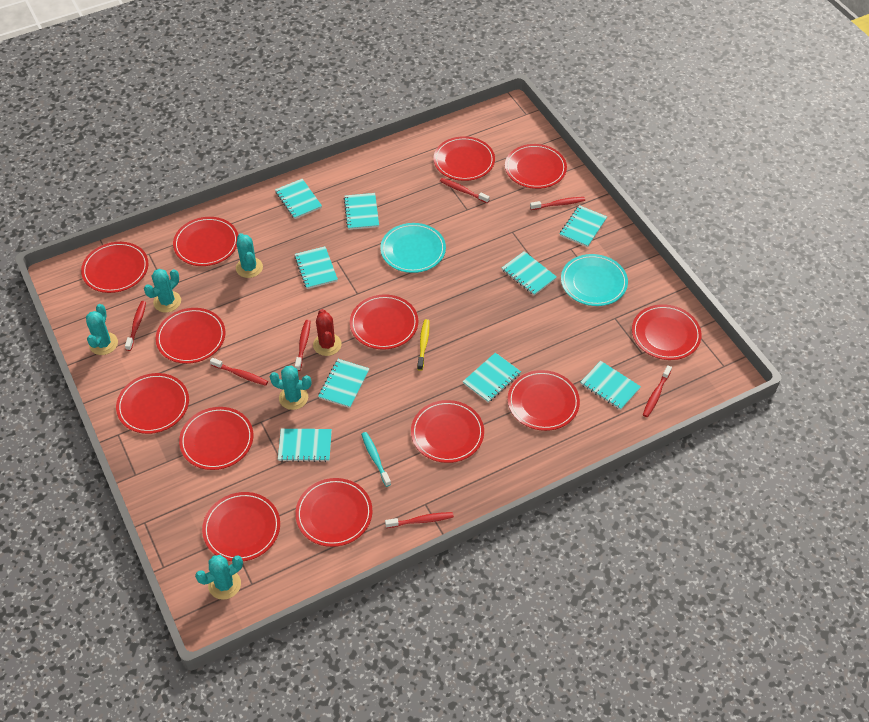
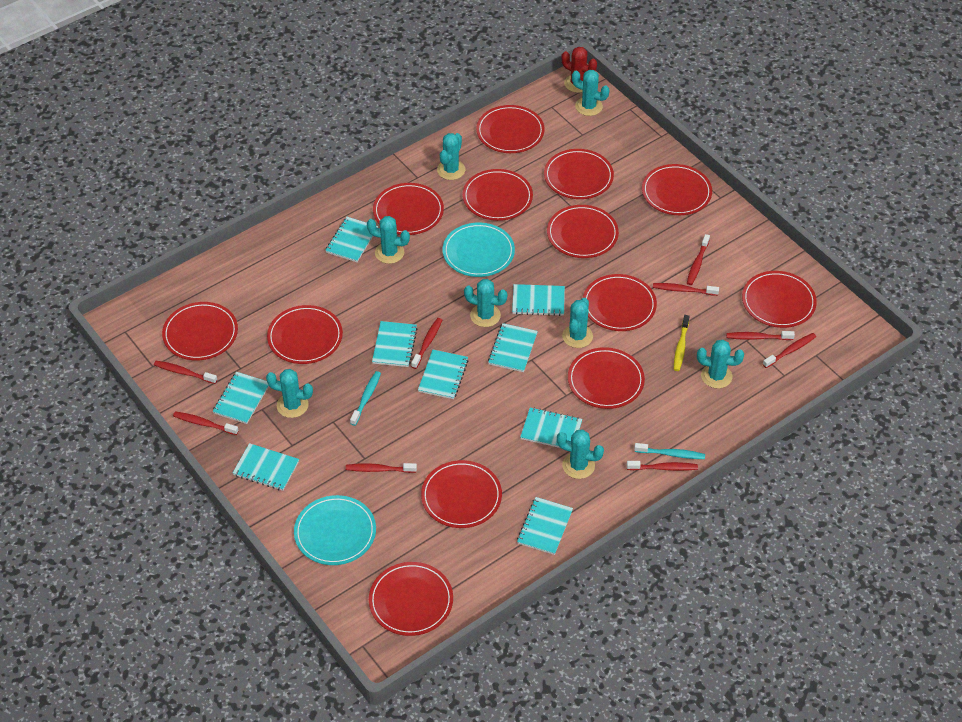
red toothbrush: 7 -> 9
turquoise cactus: 5 -> 8
turquoise toothbrush: 1 -> 2

